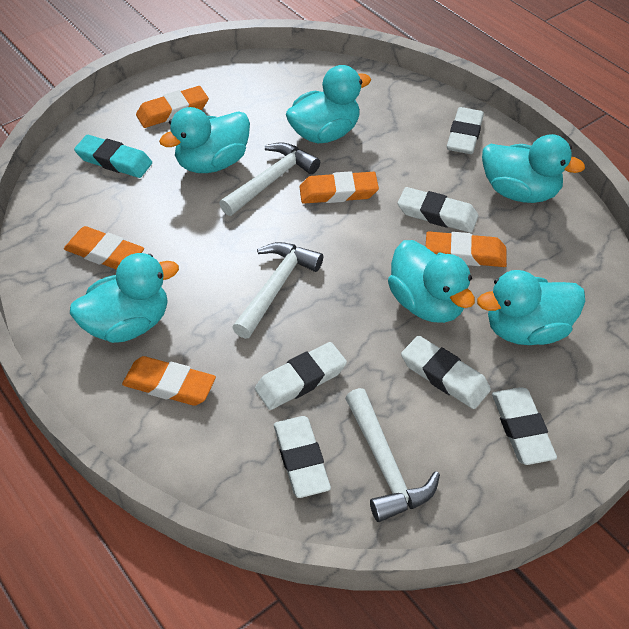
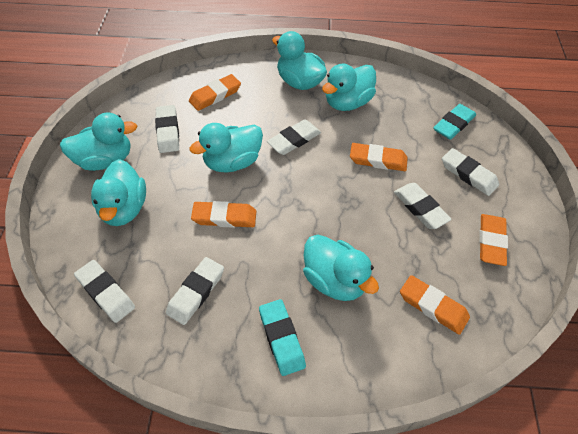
turquoise eraser: 1 -> 2
white hammer: 3 -> 0

